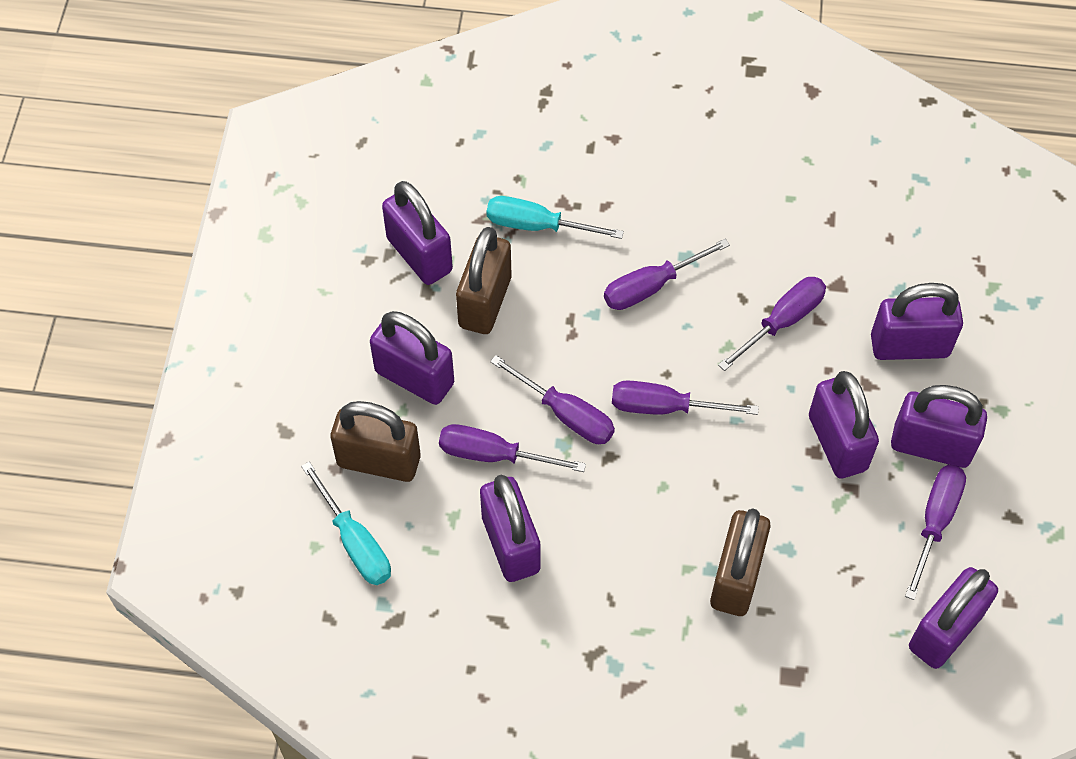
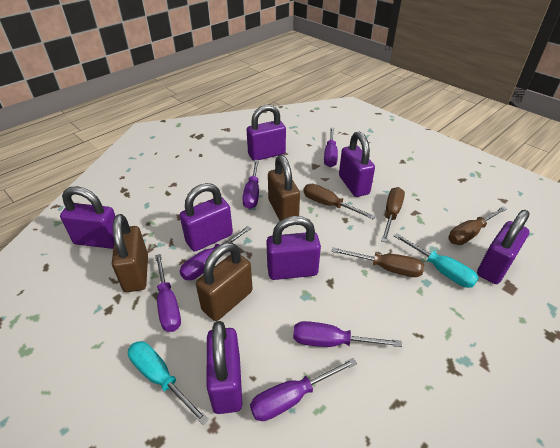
brown screwdriver: 0 -> 4

